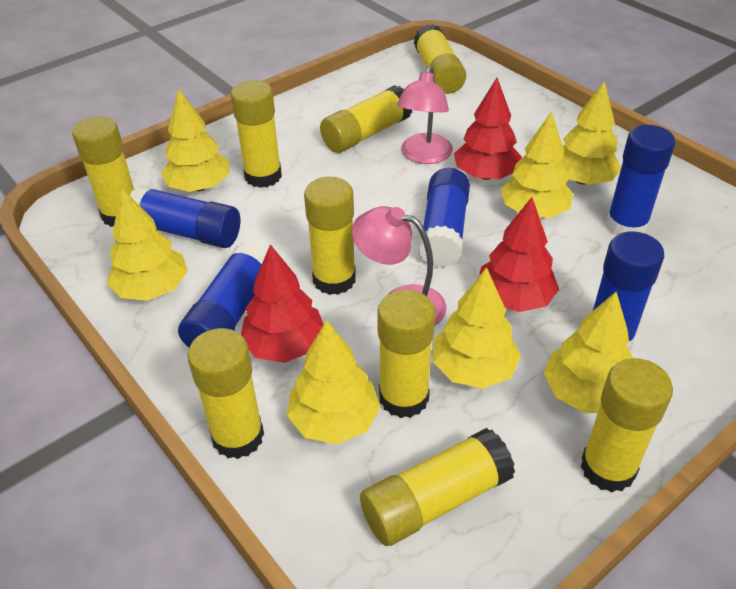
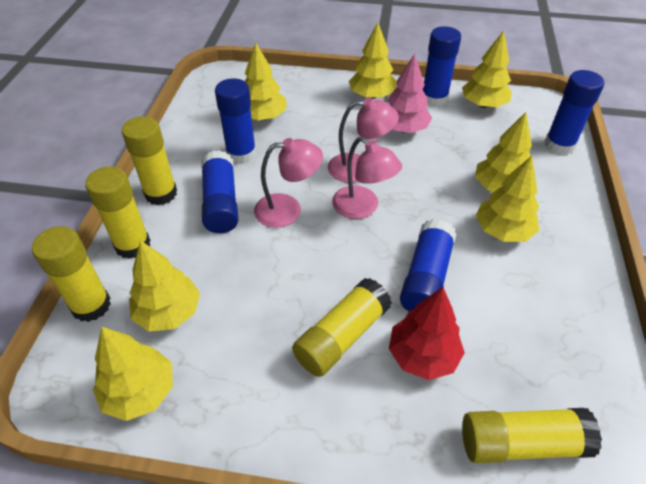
pink lamp: 2 -> 3
pink tree: 0 -> 1
red tree: 3 -> 1
yellow glue stick: 9 -> 5

